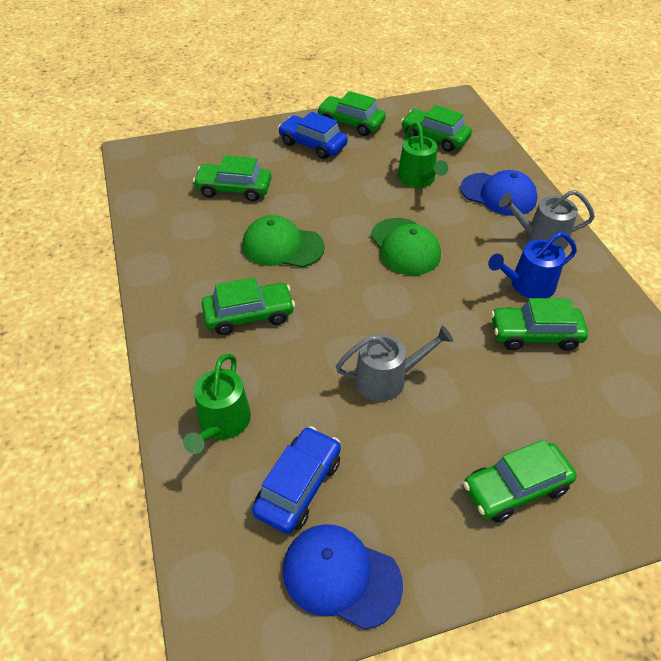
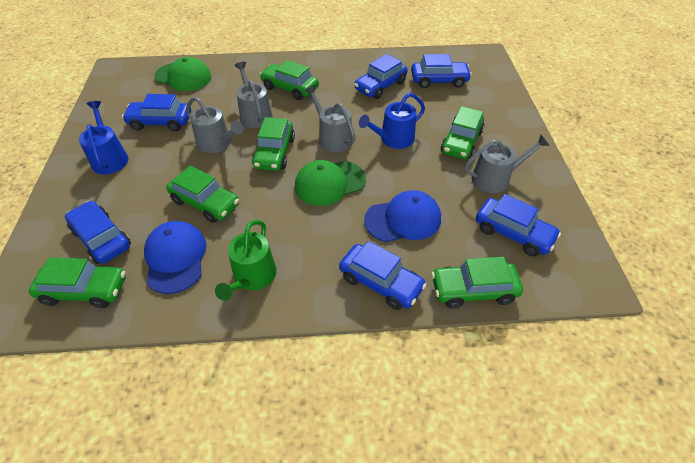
blue car: 2 -> 6
blue watering can: 1 -> 2
green watering can: 2 -> 1
grey watering can: 2 -> 4

